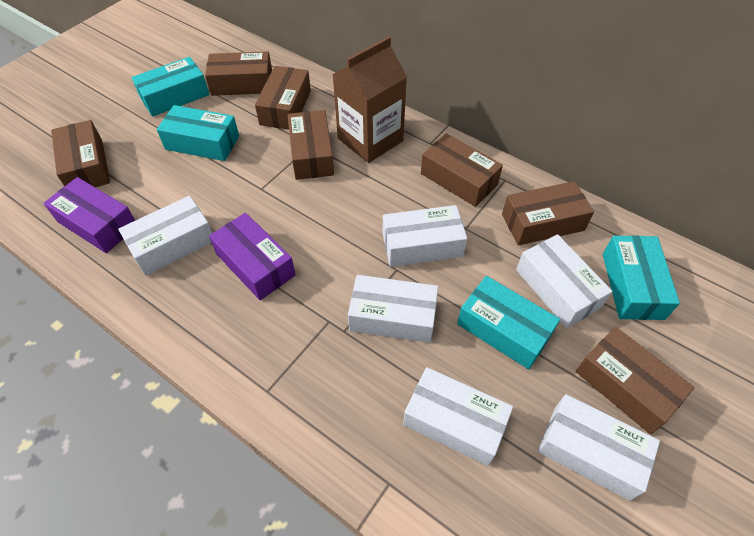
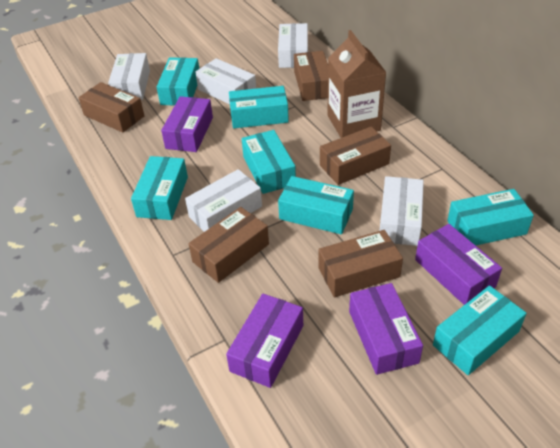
brown box: 7 -> 5
purple box: 2 -> 4
turquoise box: 4 -> 7
white box: 6 -> 5

